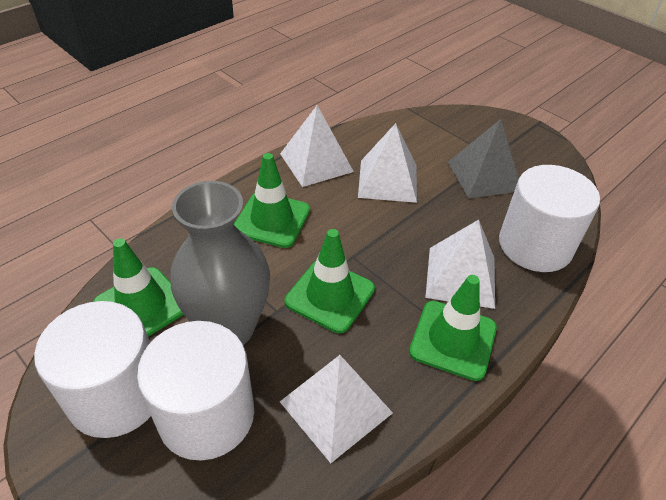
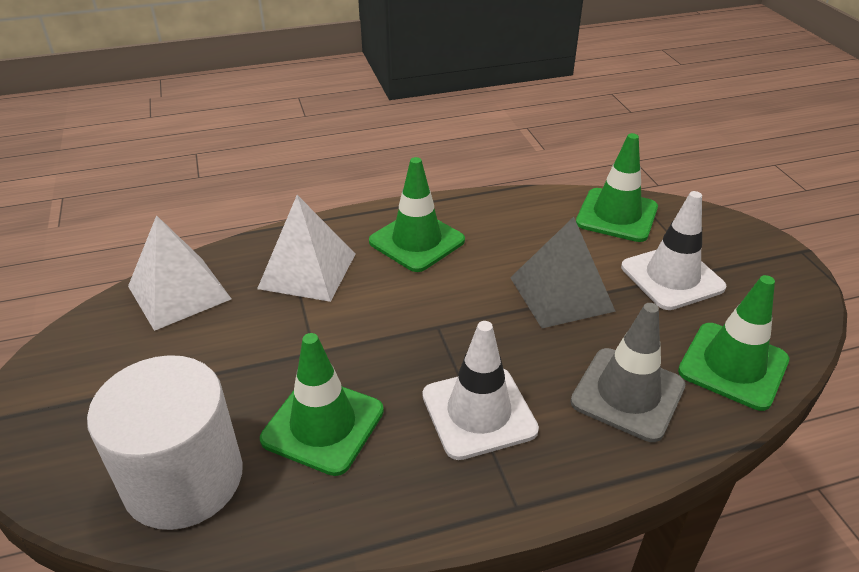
grey traffic cone: 0 -> 1
grey vase: 1 -> 0
white cylinder: 3 -> 1
white pyramid: 4 -> 2
white traffic cone: 0 -> 2

